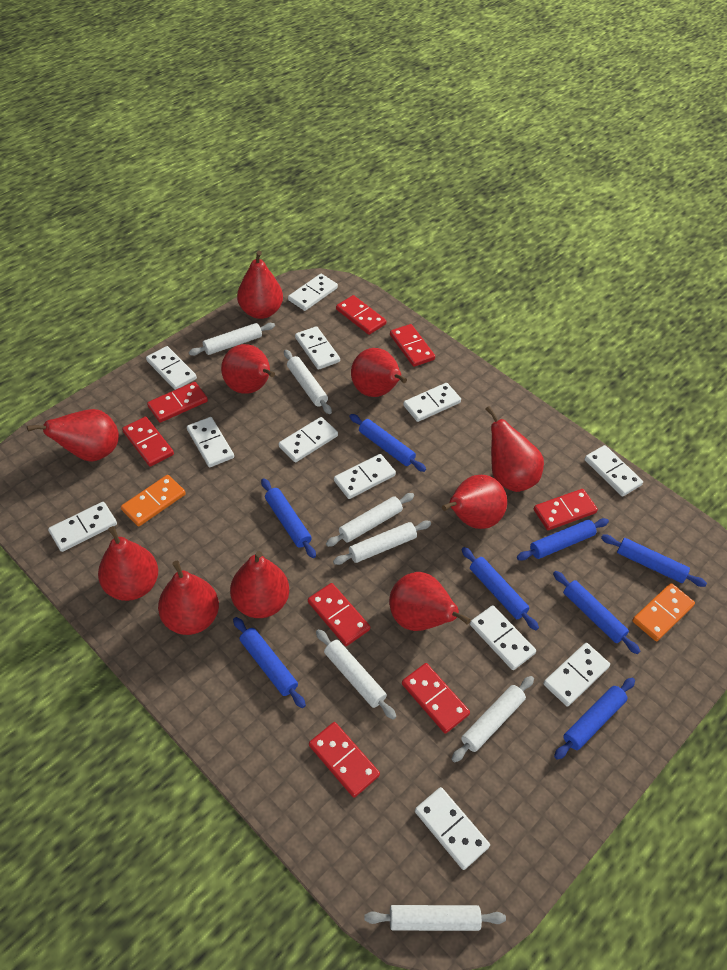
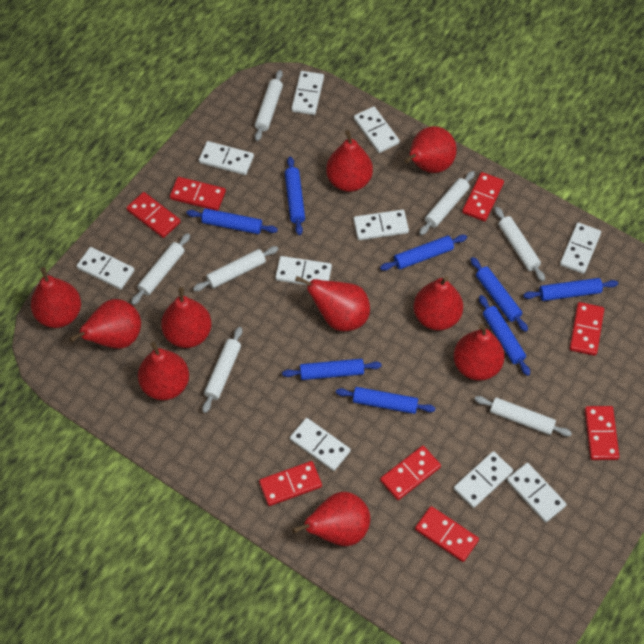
orange domino: 2 -> 0
white domino: 12 -> 10

